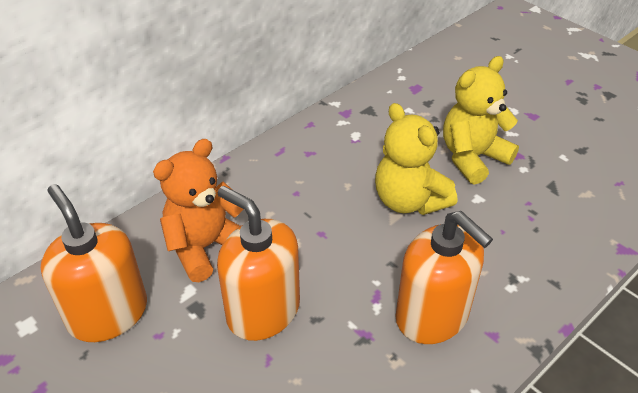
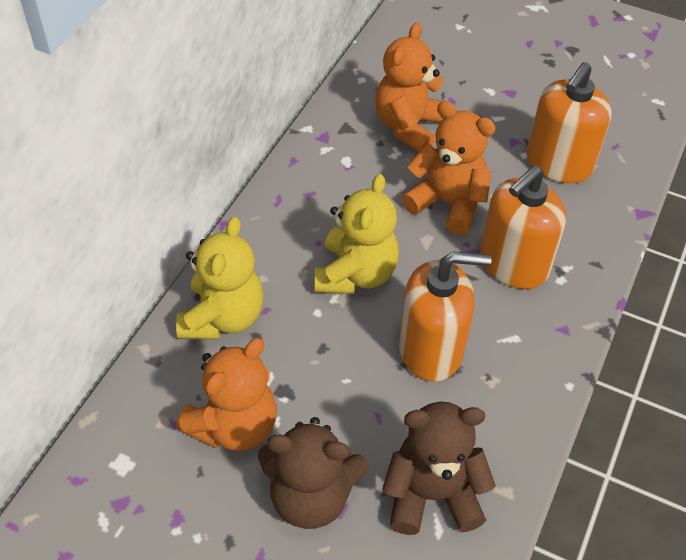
brown teddy bear: 0 -> 2
orange teddy bear: 1 -> 3

